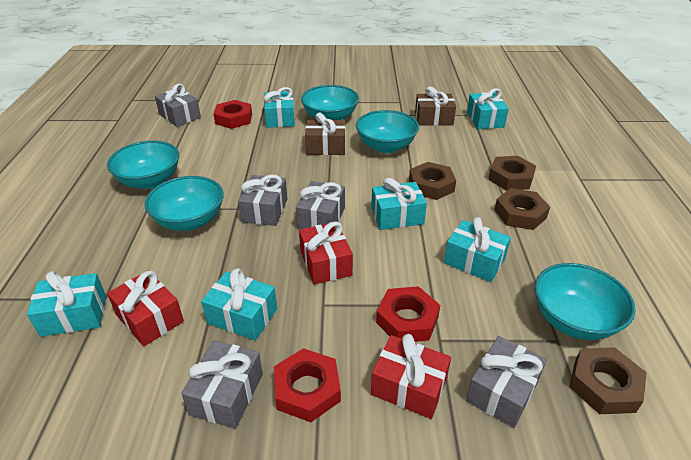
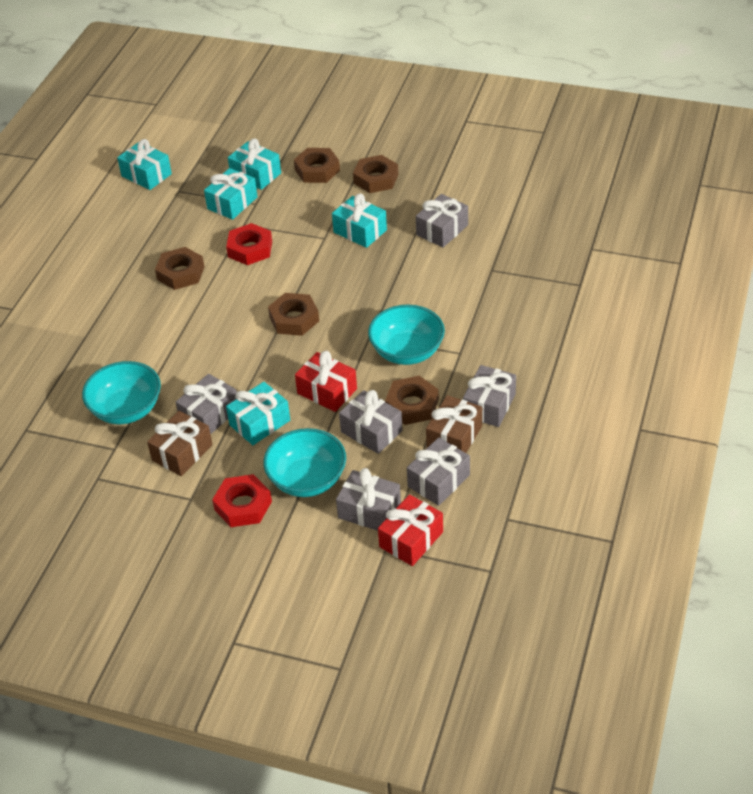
brown nut: 4 -> 5
grey gift: 5 -> 6
red gift: 3 -> 2
red nut: 3 -> 2
turquoise bowl: 5 -> 3
turquoise gift: 6 -> 5

